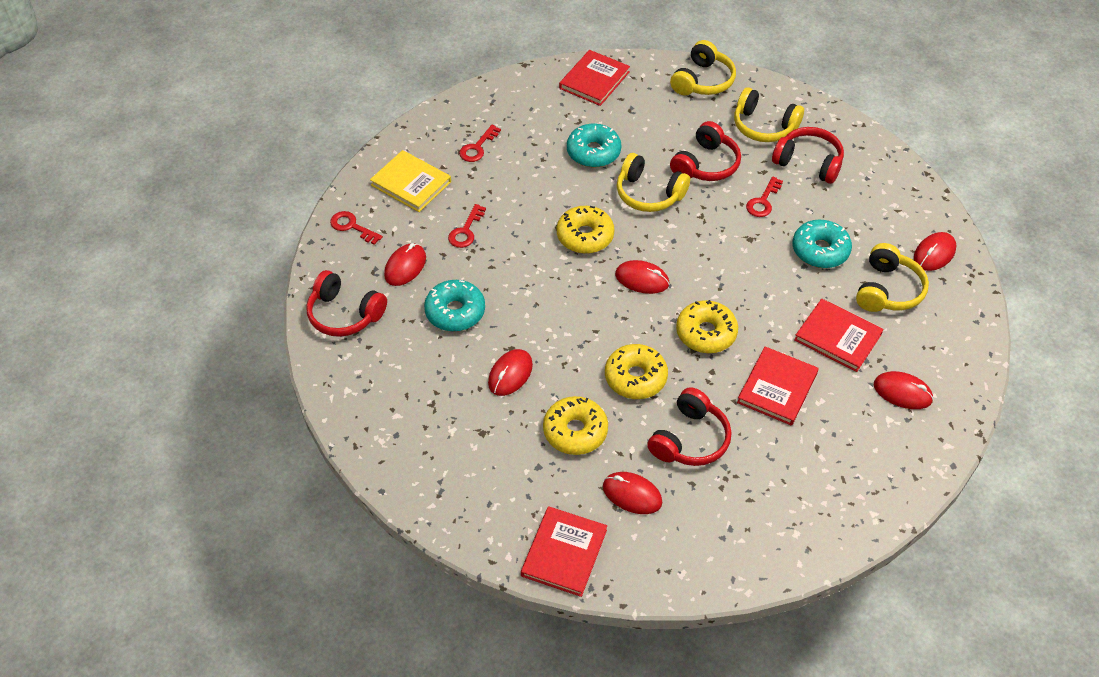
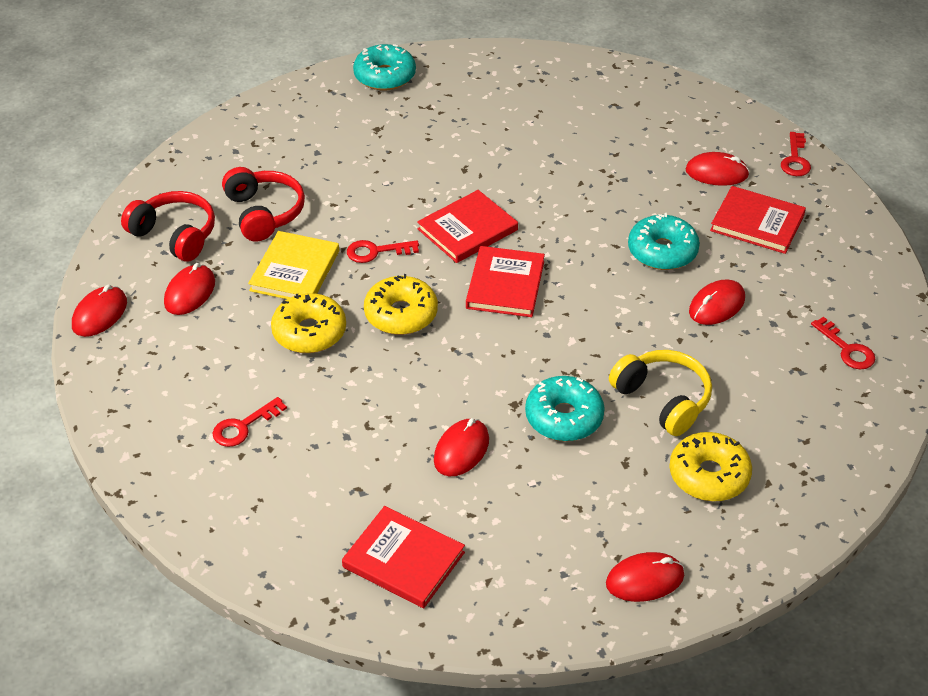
red headphones: 4 -> 2
yellow donut: 4 -> 3
yellow headphones: 4 -> 1

